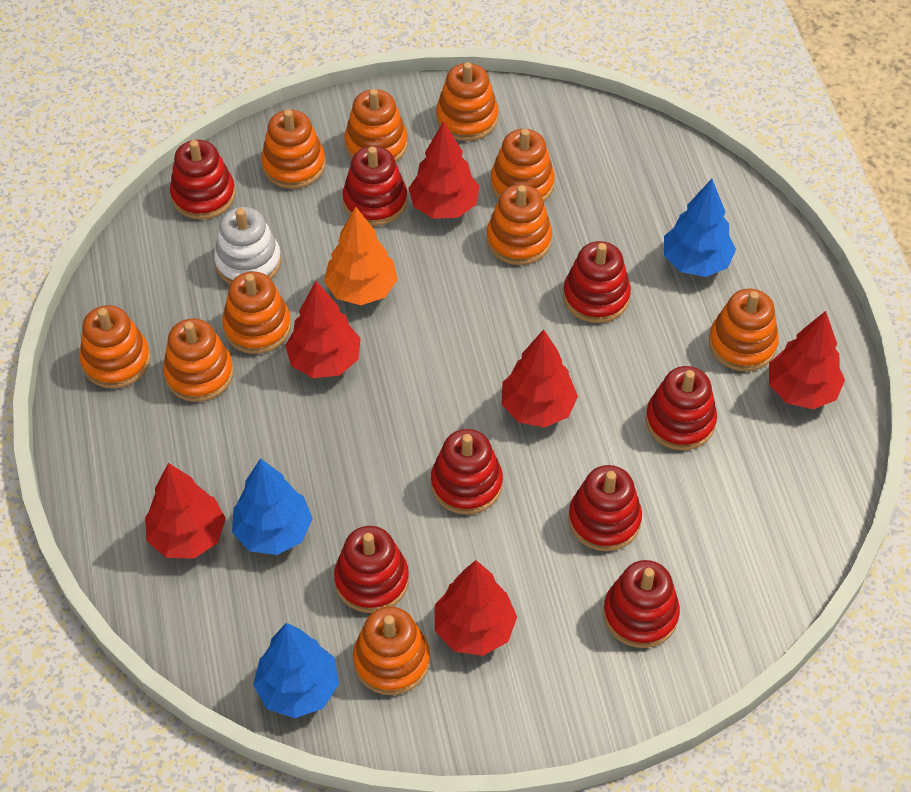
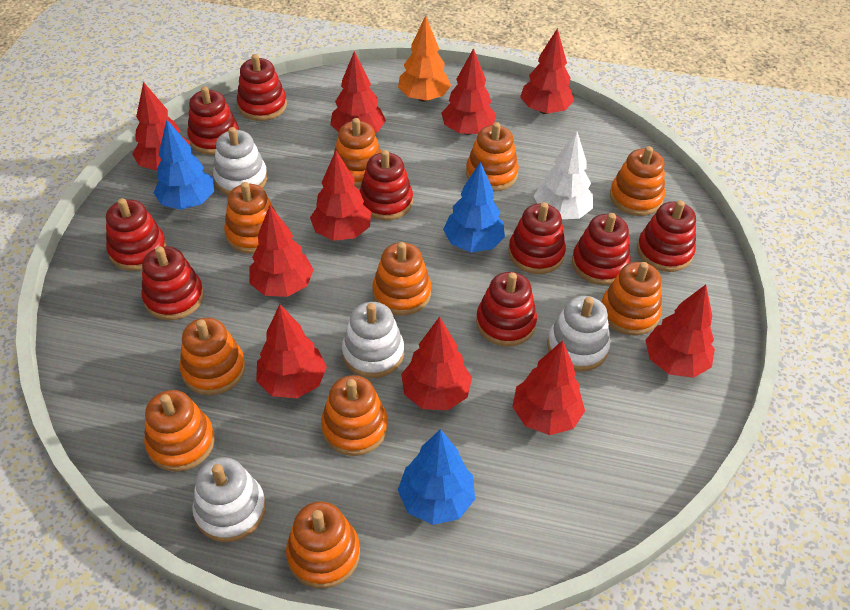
red stacking toy: 8 -> 9
red tree: 6 -> 10
white stacking toy: 1 -> 4
white tree: 0 -> 1

